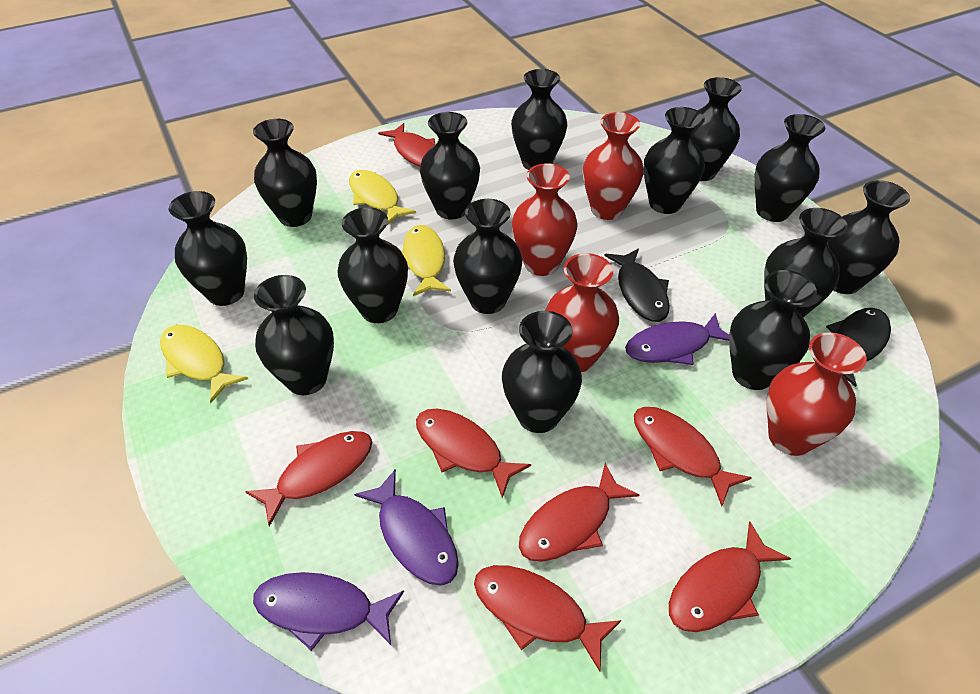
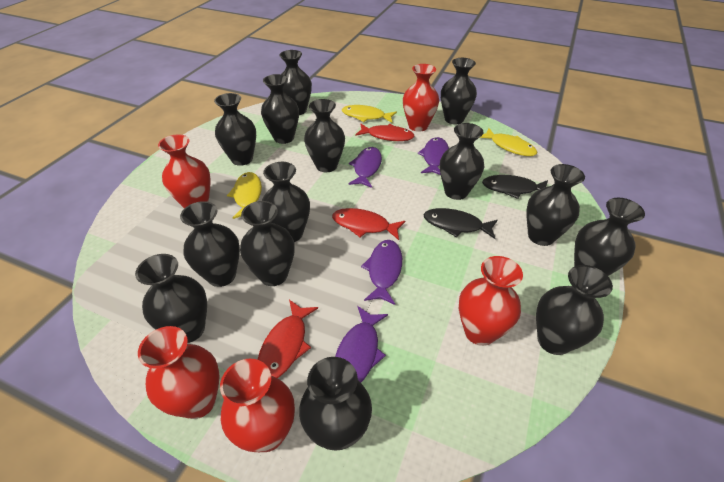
purple fish: 3 -> 4
red fish: 7 -> 3
red vase: 4 -> 5

